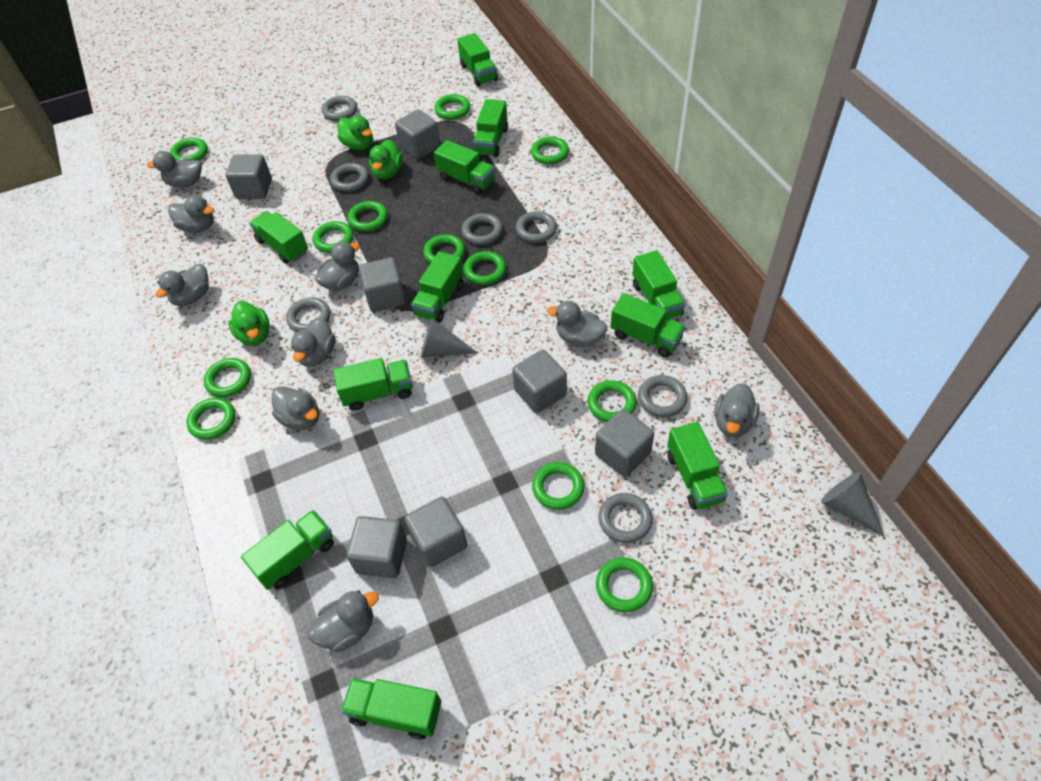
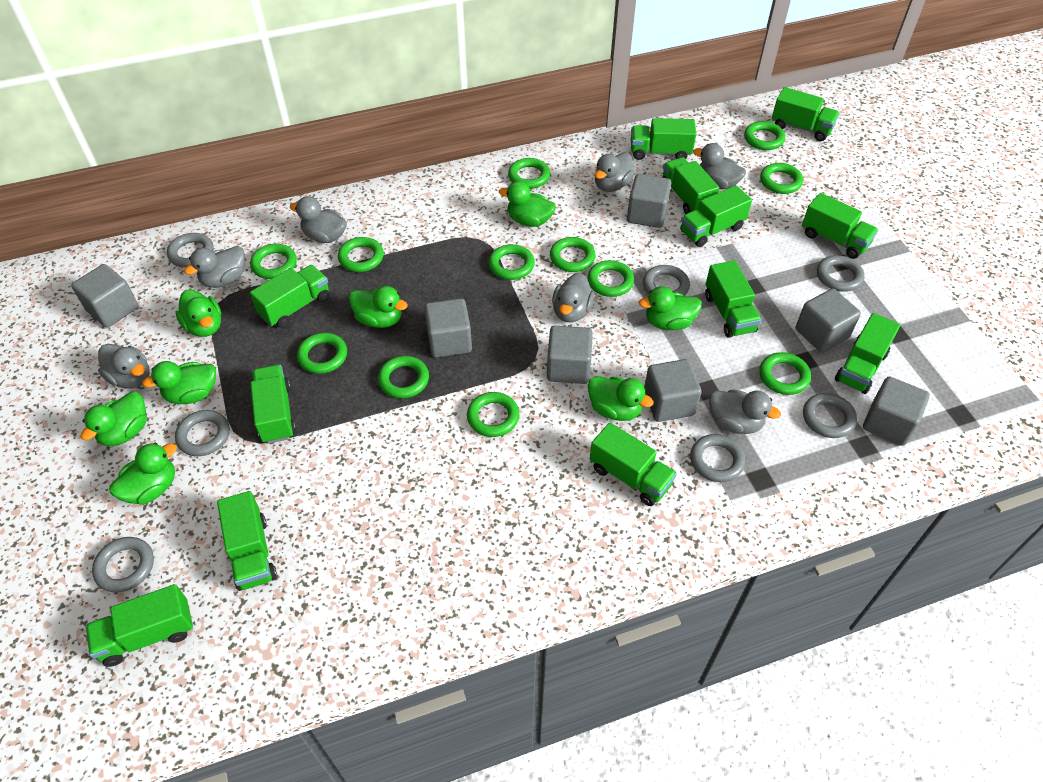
green duck: 3 -> 8
green truck: 11 -> 12
grey cone: 2 -> 0
grey duck: 9 -> 7

